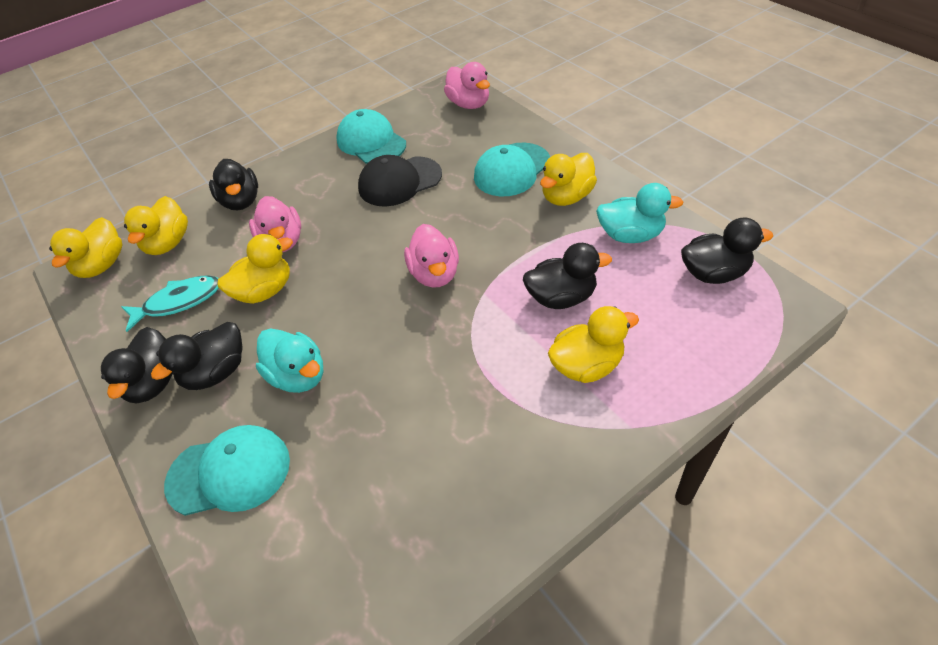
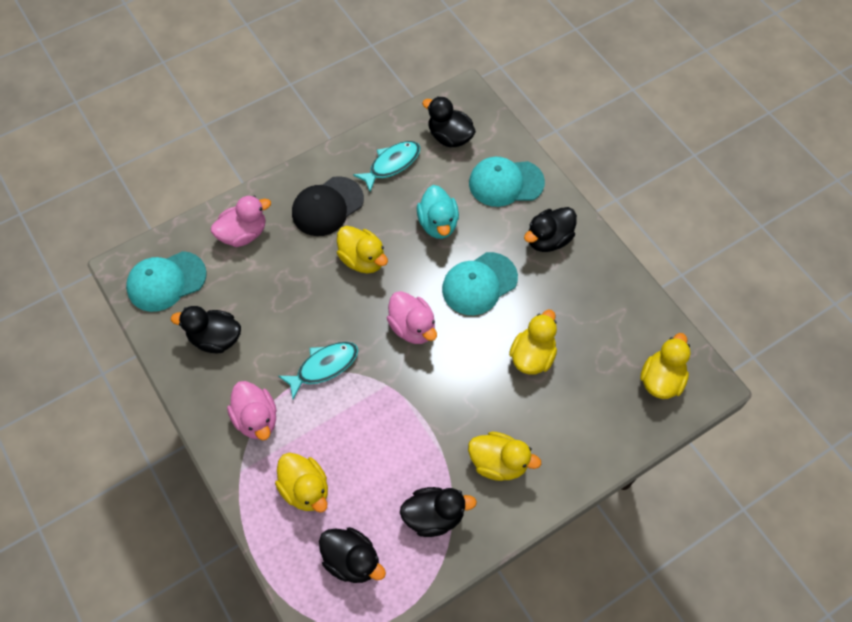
turquoise duck: 2 -> 1
turquoise fish: 1 -> 2

